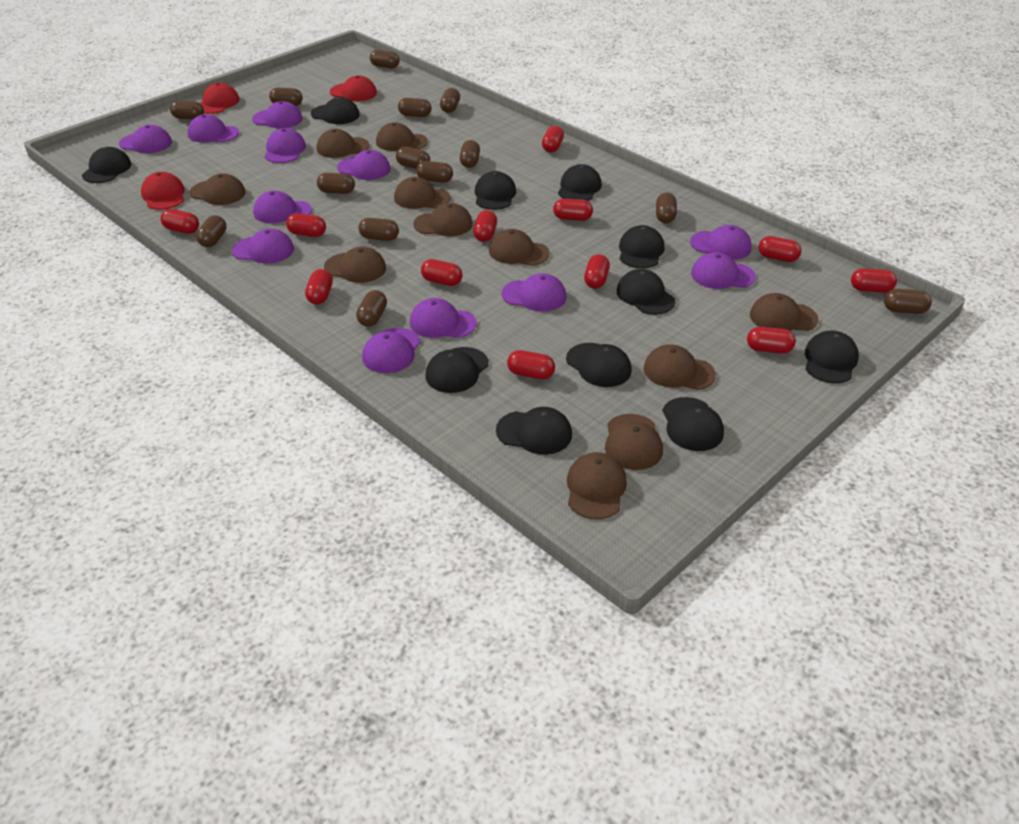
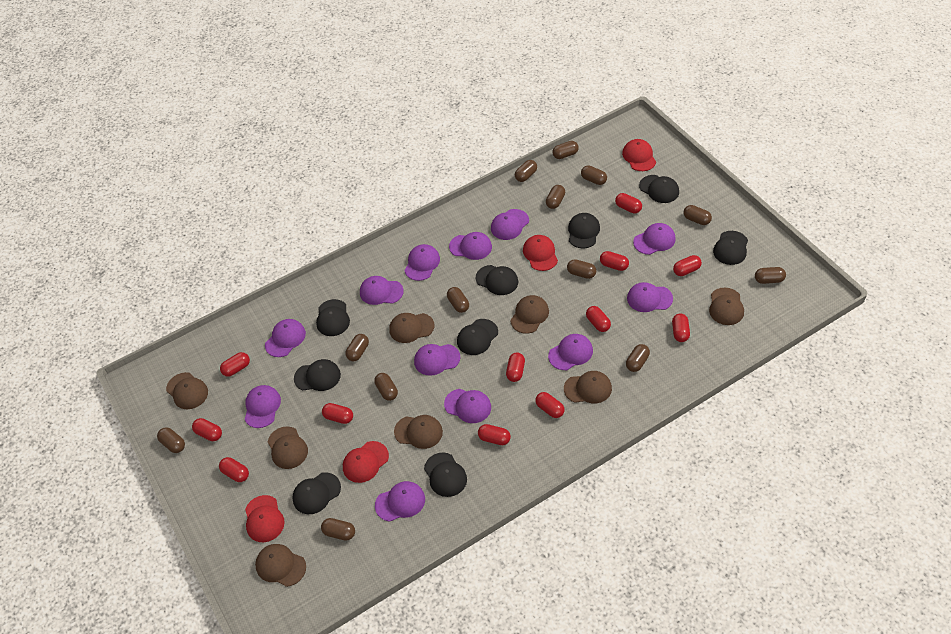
black cap: 11 -> 9
brown cap: 11 -> 8
brown capsule: 14 -> 13
red cap: 3 -> 4

